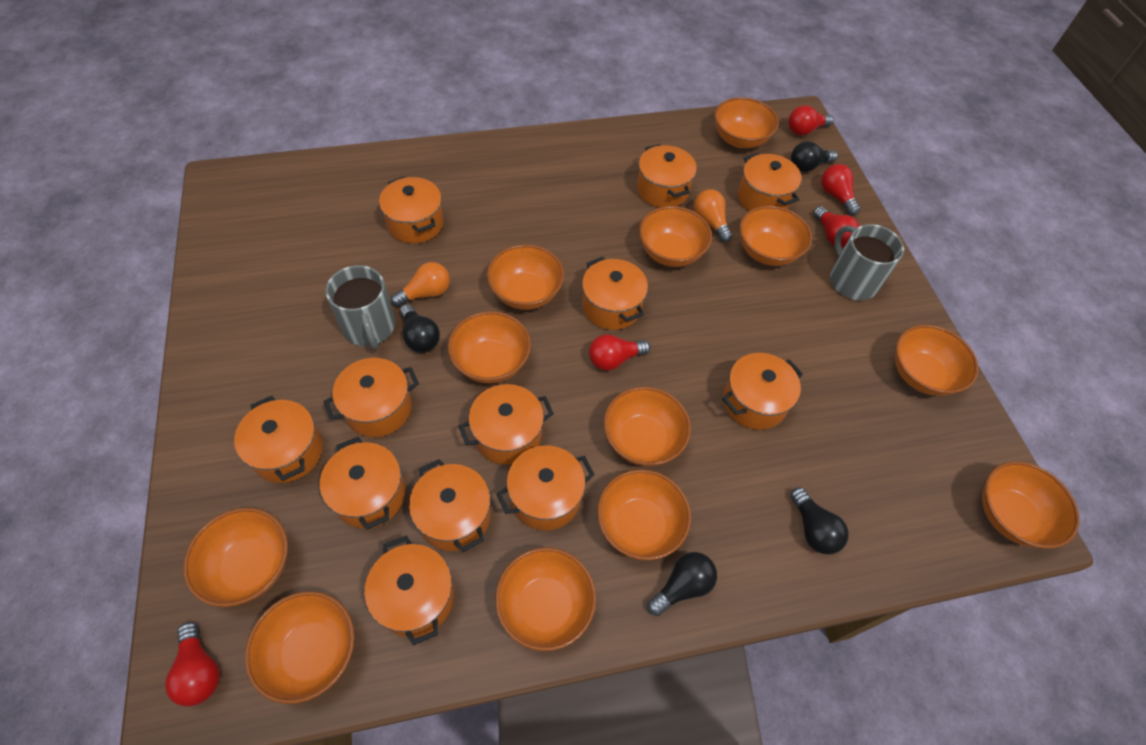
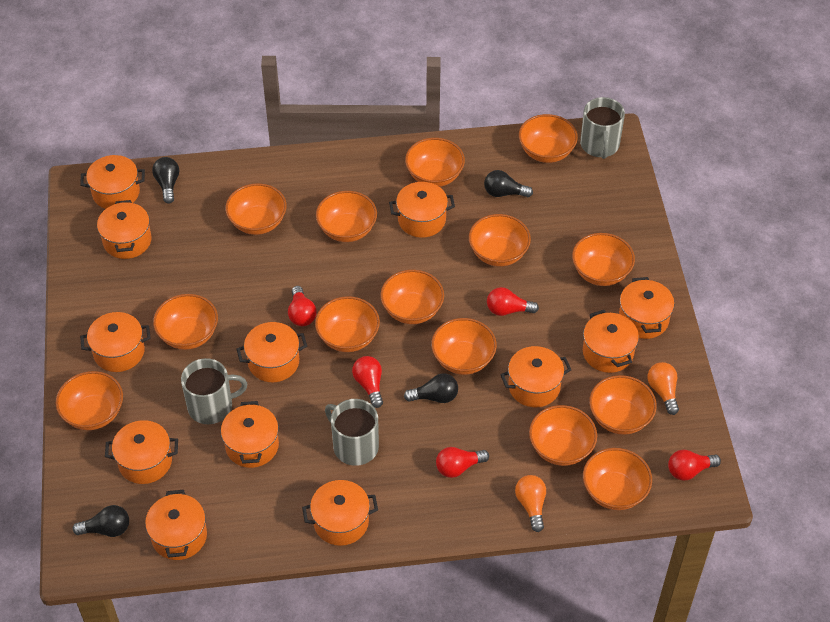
grey mug: 2 -> 3
orange bowl: 12 -> 14

